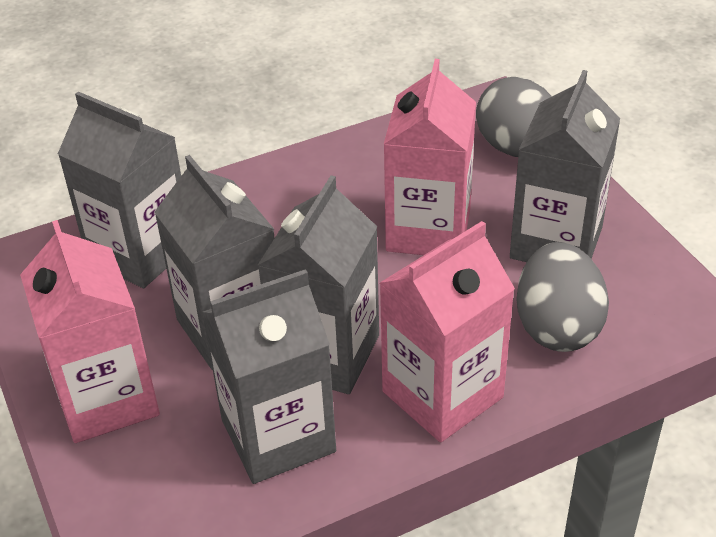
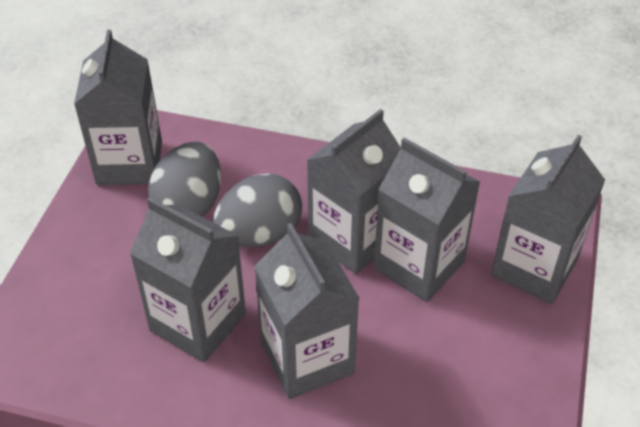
grey carton: 5 -> 6
pink carton: 3 -> 0

